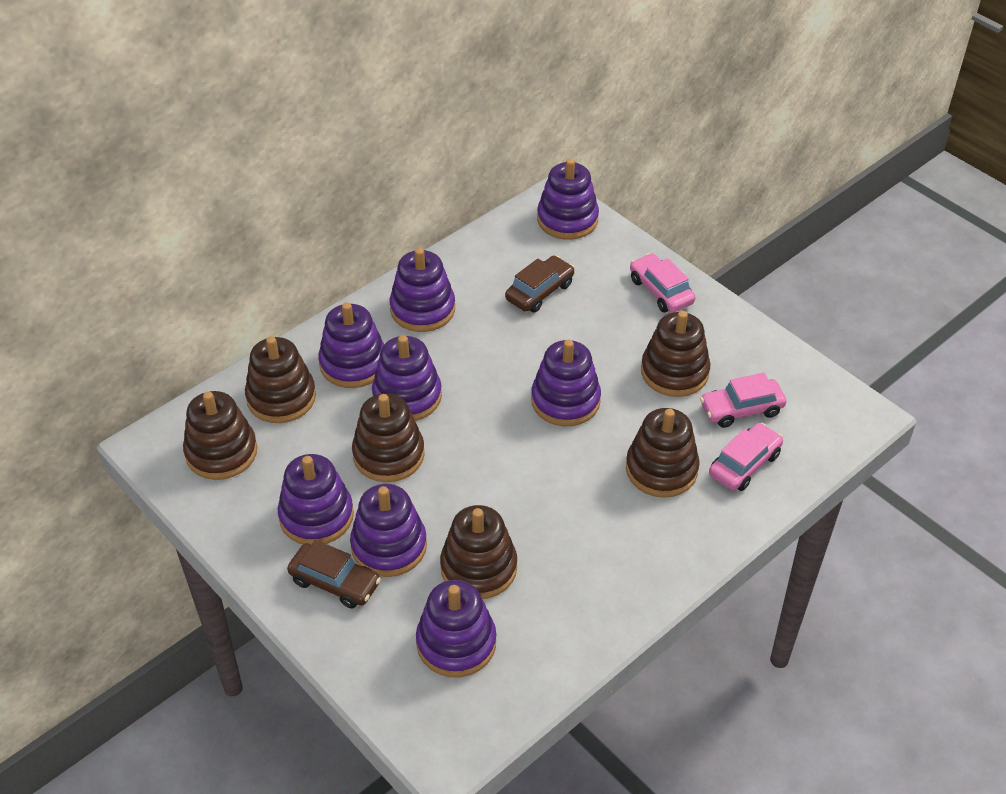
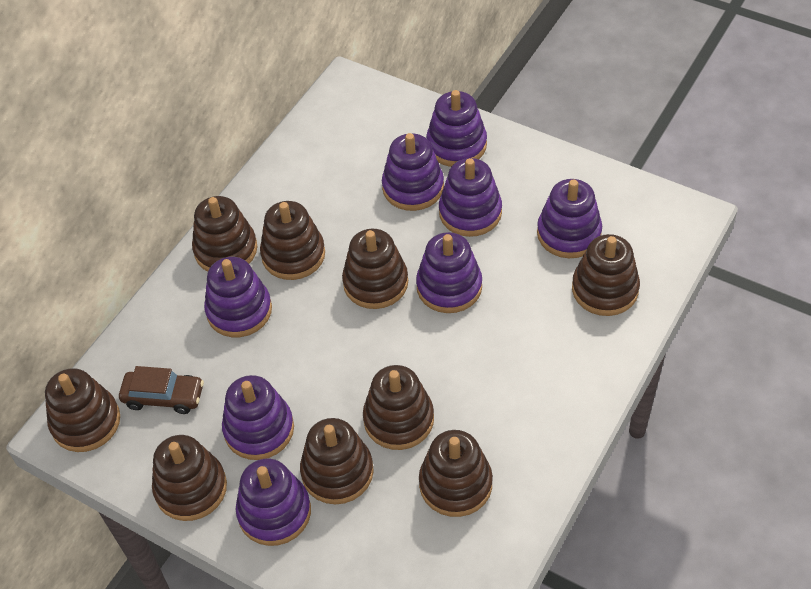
brown car: 2 -> 1
brown stacking toy: 6 -> 9
pink car: 3 -> 0

